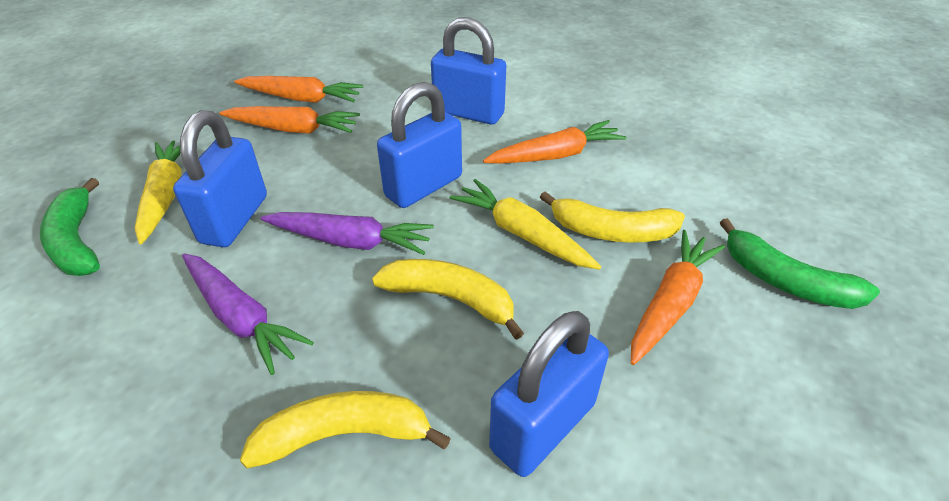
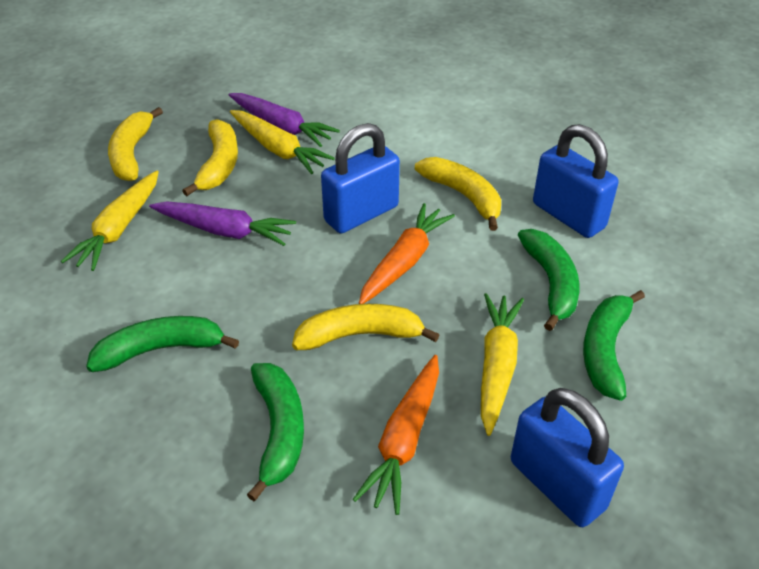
blue padlock: 4 -> 3
green banana: 2 -> 4
orange carrot: 4 -> 2
yellow banana: 3 -> 4
yellow carrot: 2 -> 3

